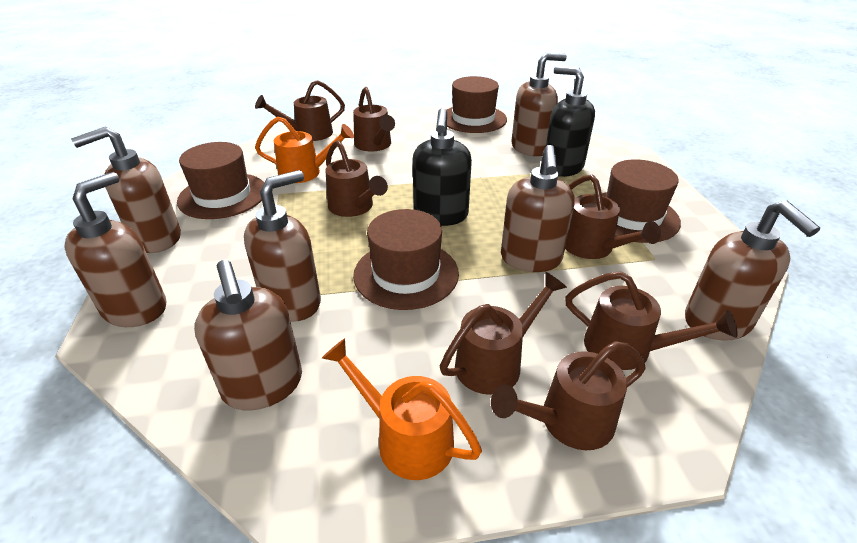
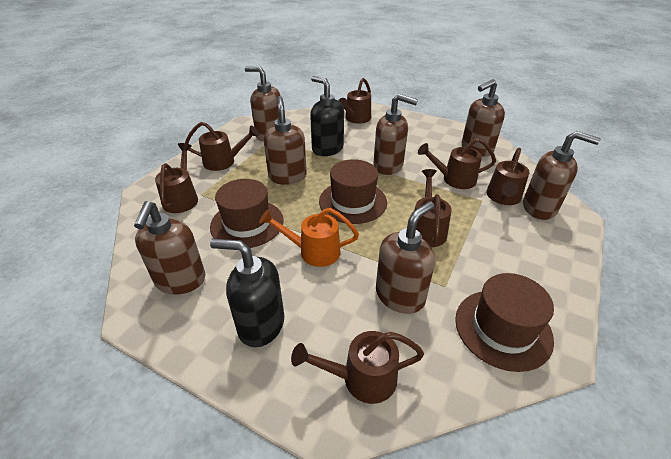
brown hat: 4 -> 3
orange watering can: 2 -> 1

